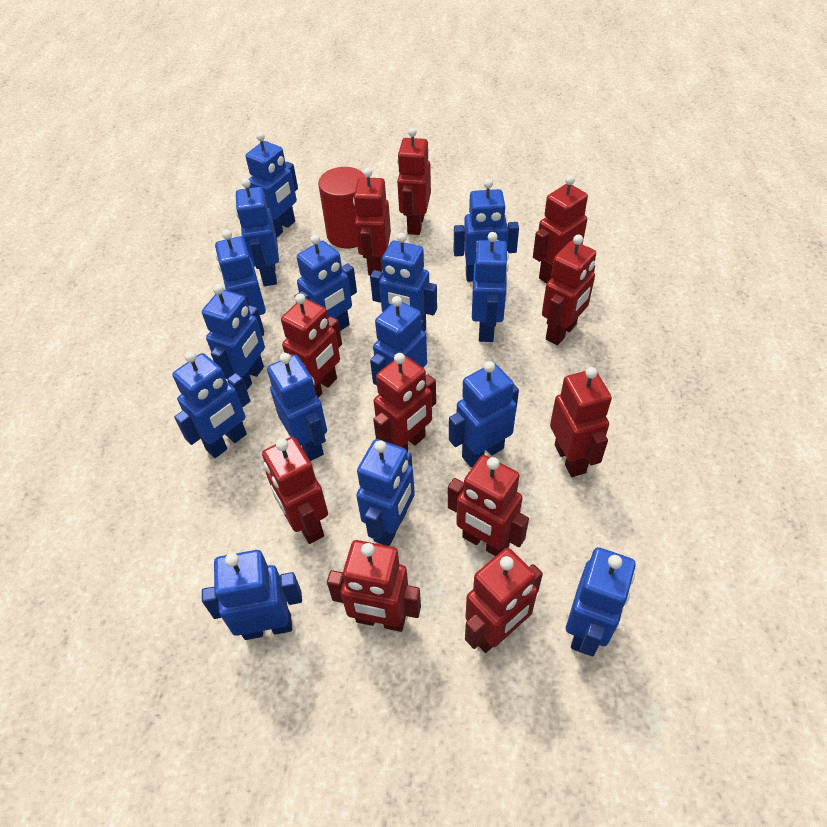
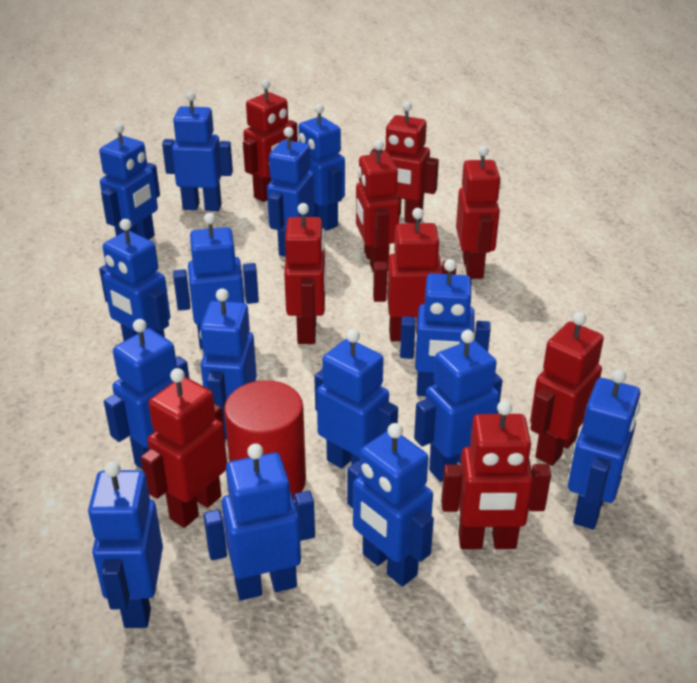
red robot: 11 -> 9

